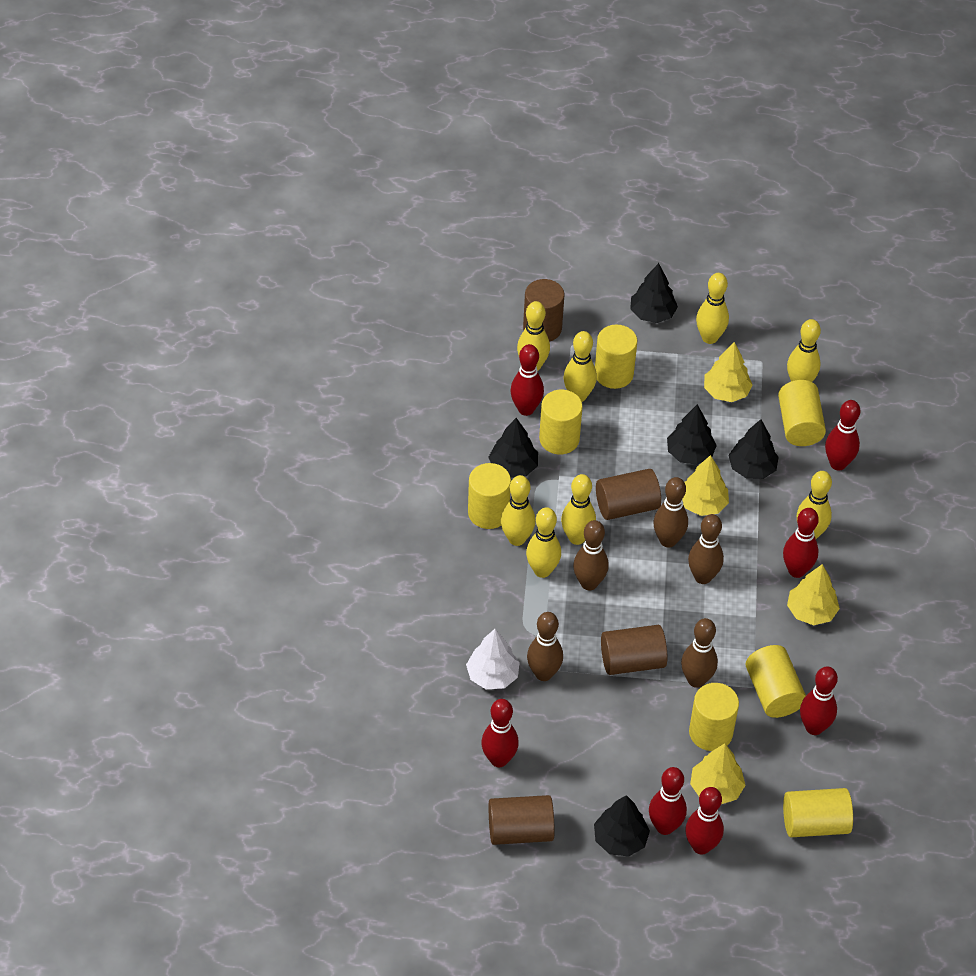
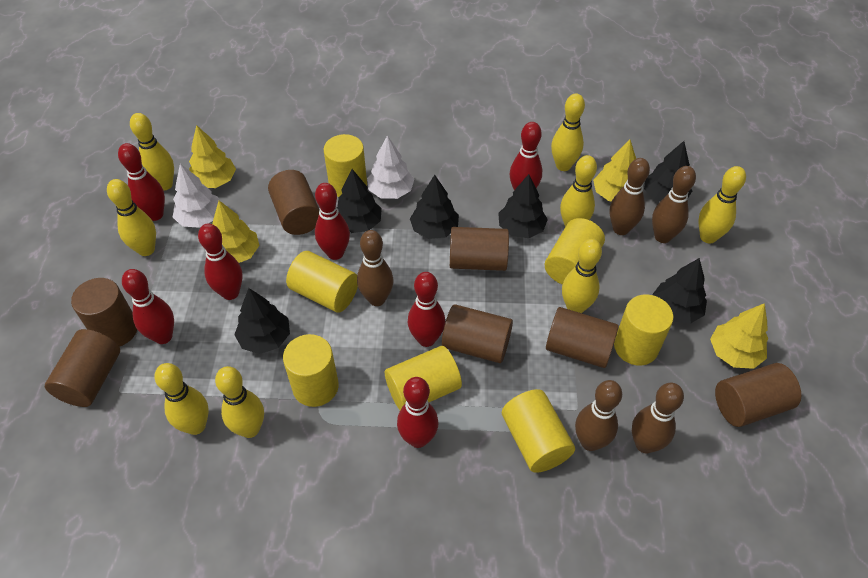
black tree: 5 -> 6
brown cylinder: 4 -> 7
white tree: 1 -> 2

